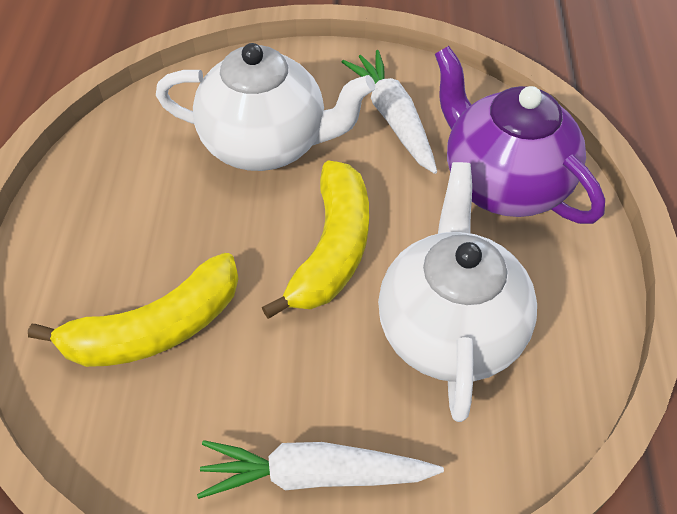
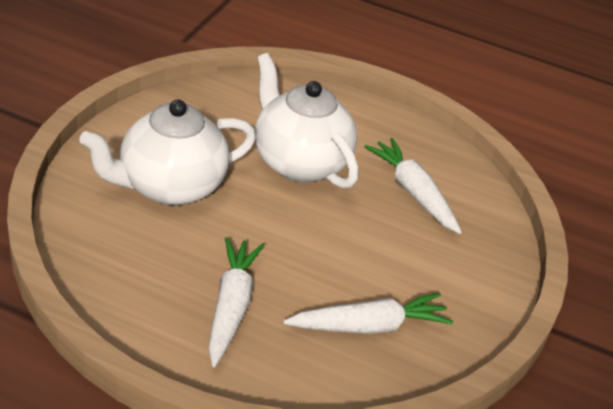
purple teapot: 1 -> 0
white carrot: 2 -> 3
yellow banana: 2 -> 0

